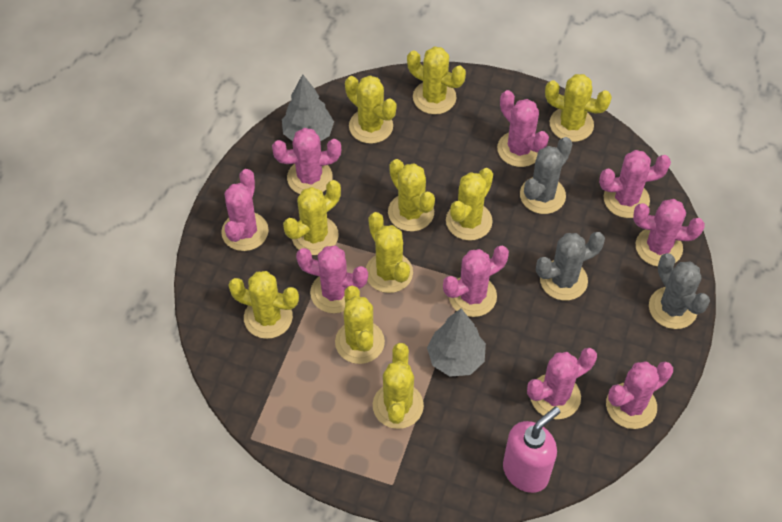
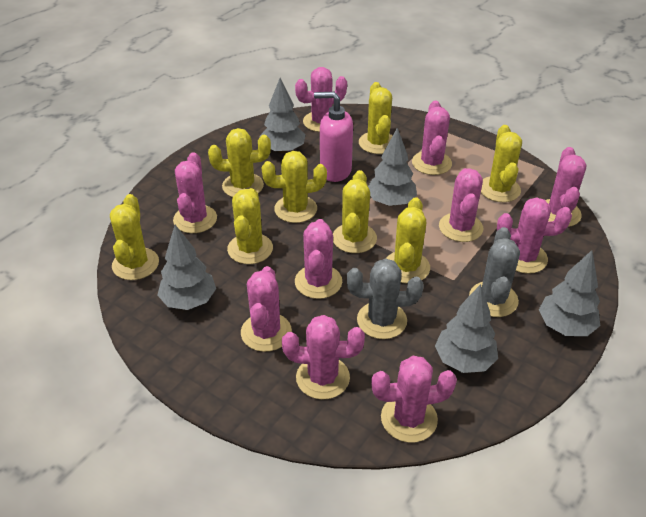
grey cactus: 3 -> 2
grey tree: 2 -> 5
pink cactus: 9 -> 10
yellow cactus: 10 -> 8

